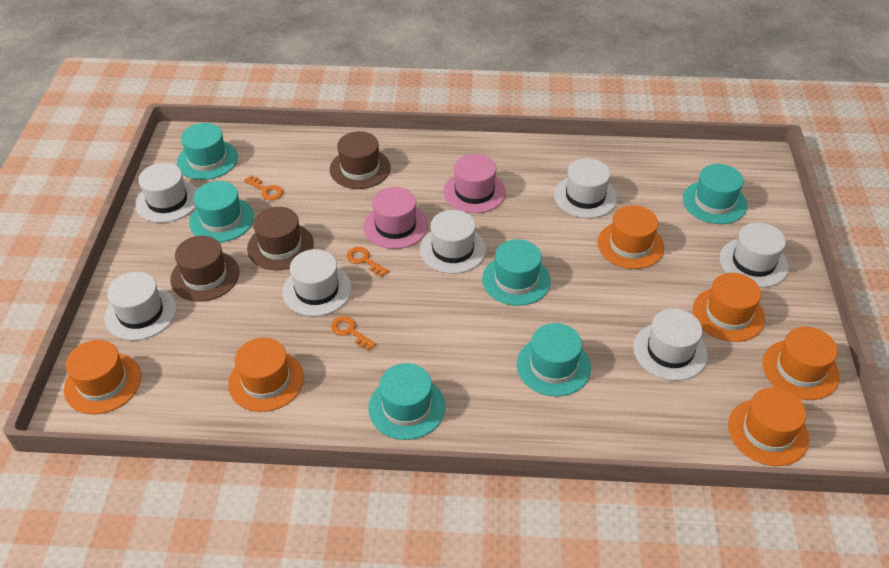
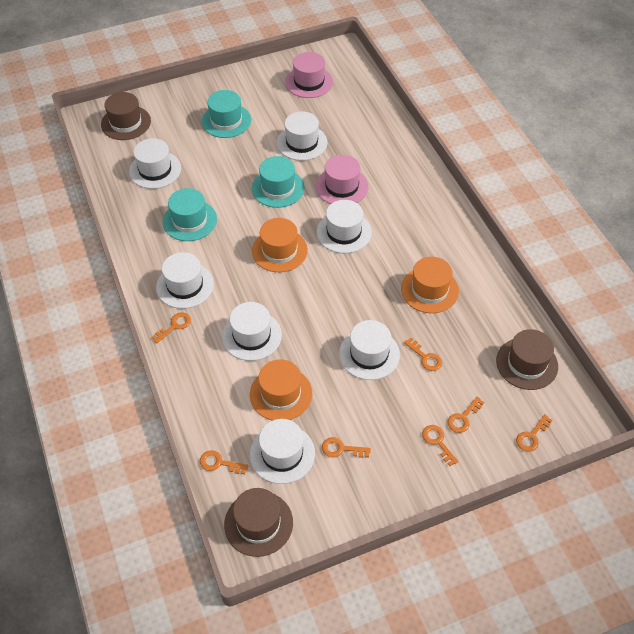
orange hat: 6 -> 3
orange key: 3 -> 7
turquoise hat: 6 -> 3

